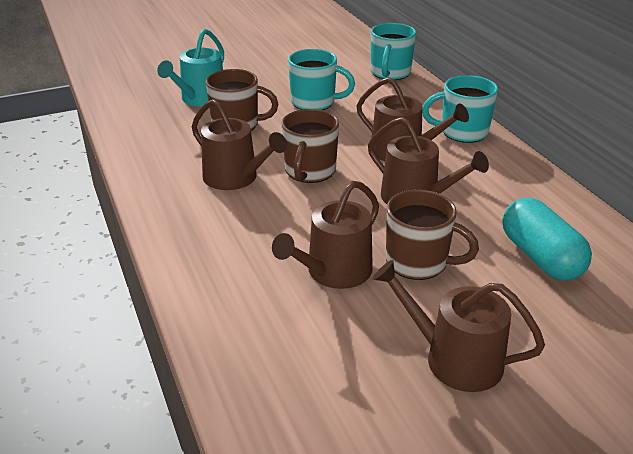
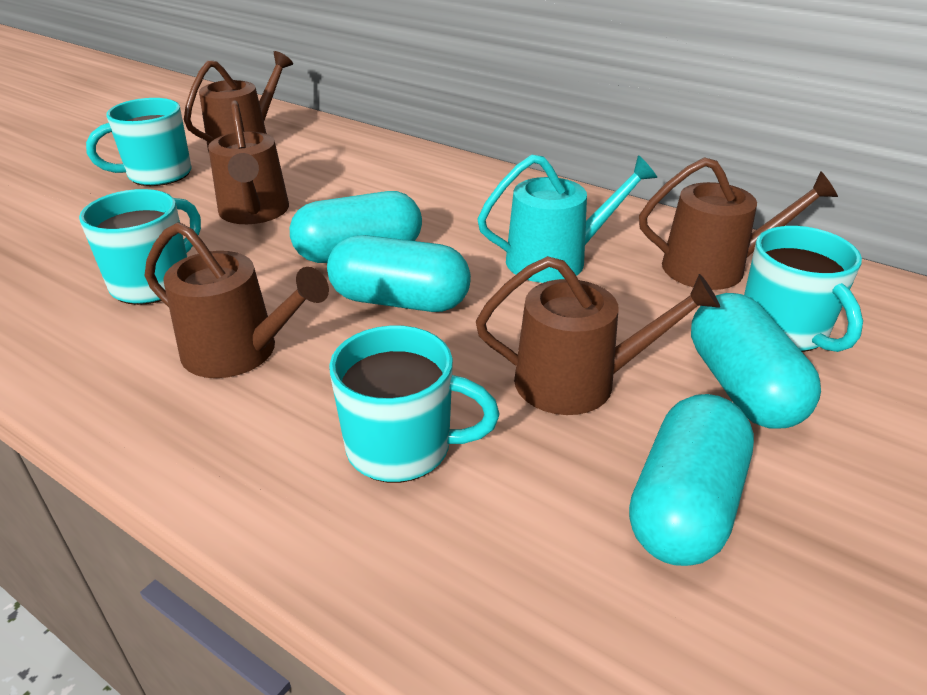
brown mug: 3 -> 0
turquoise capsule: 1 -> 4
turquoise mug: 3 -> 4

